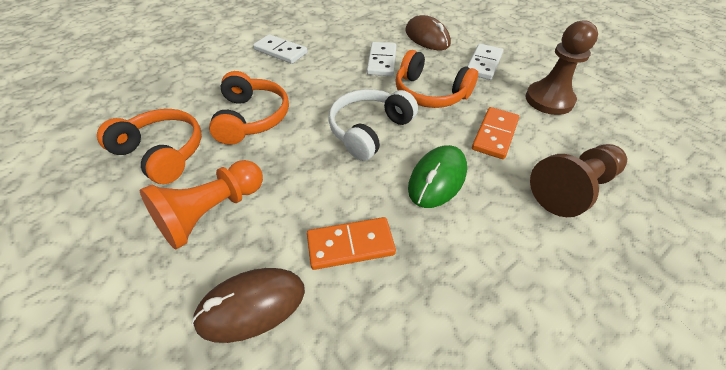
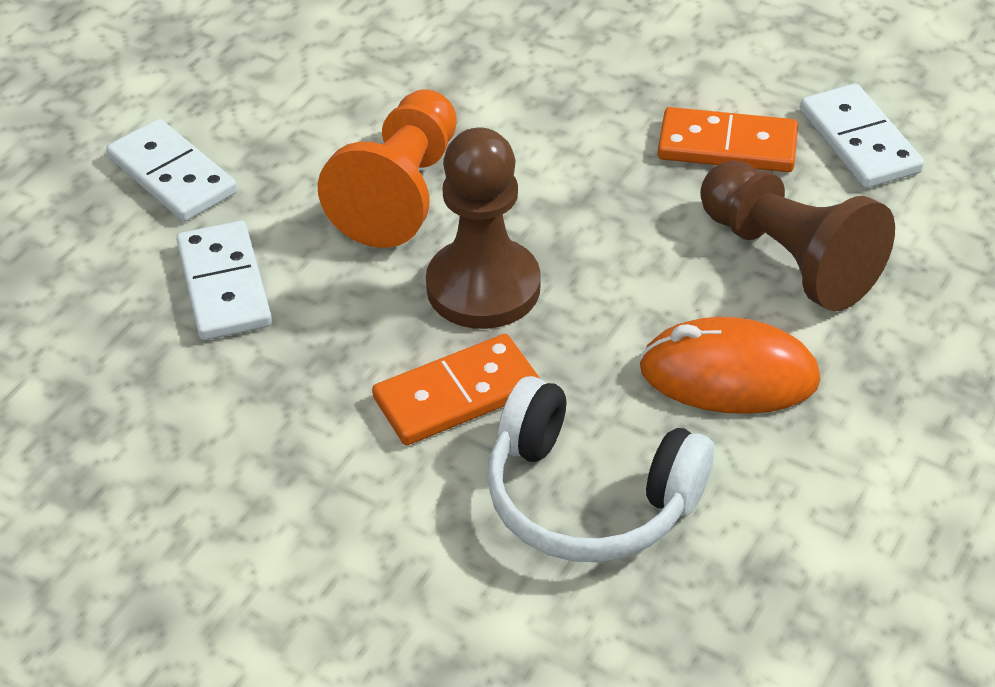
brown mouse: 2 -> 0
green mouse: 1 -> 0
orange headphones: 3 -> 0
orange mouse: 0 -> 1

